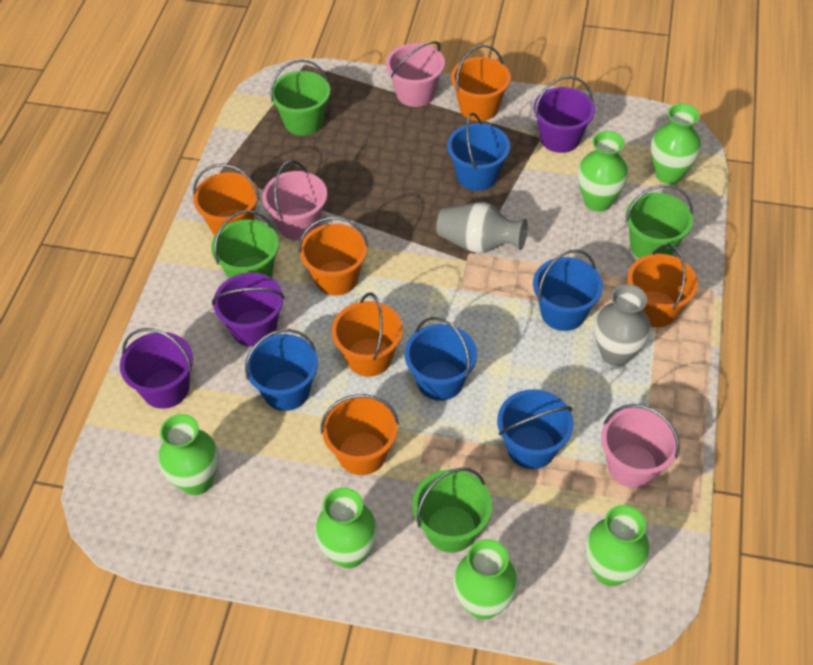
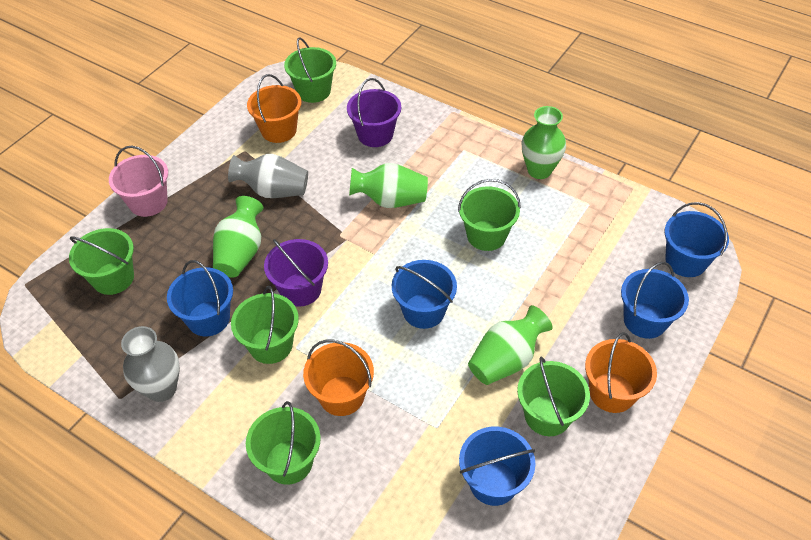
green bucket: 4 -> 6
green vase: 6 -> 4
orange bucket: 6 -> 3
pink bucket: 3 -> 1
purple bucket: 3 -> 2

